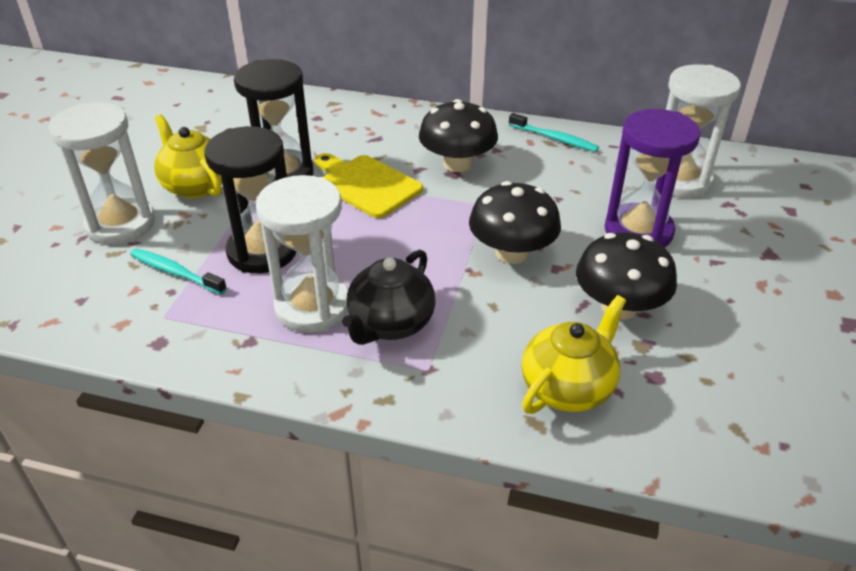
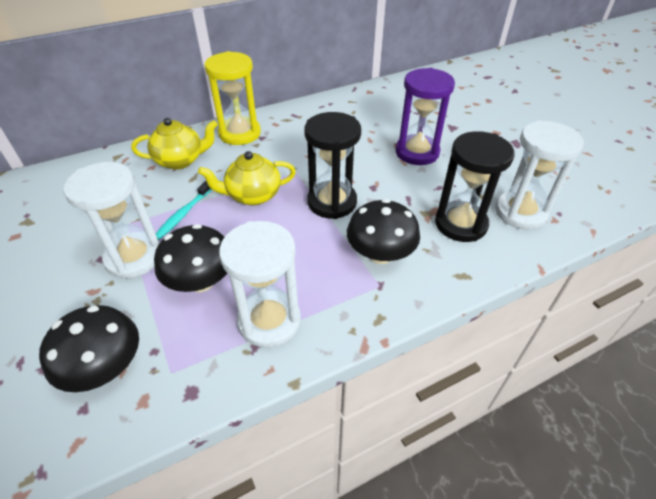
black teapot: 1 -> 0
turquoise toothbrush: 2 -> 1
yellow cutting board: 1 -> 0
yellow hourglass: 0 -> 1

